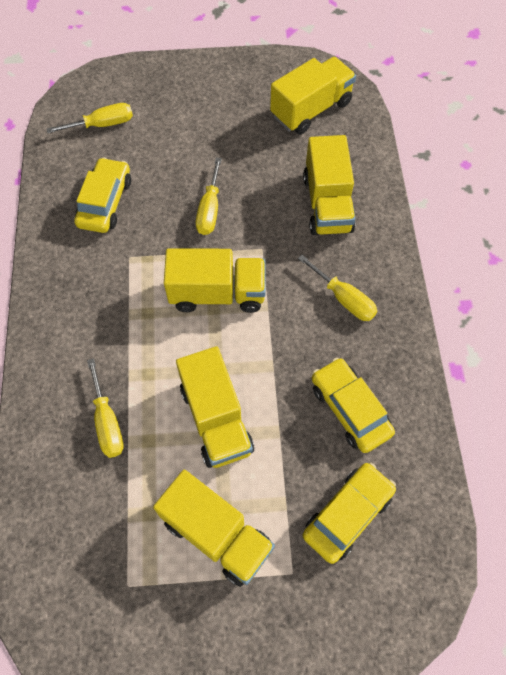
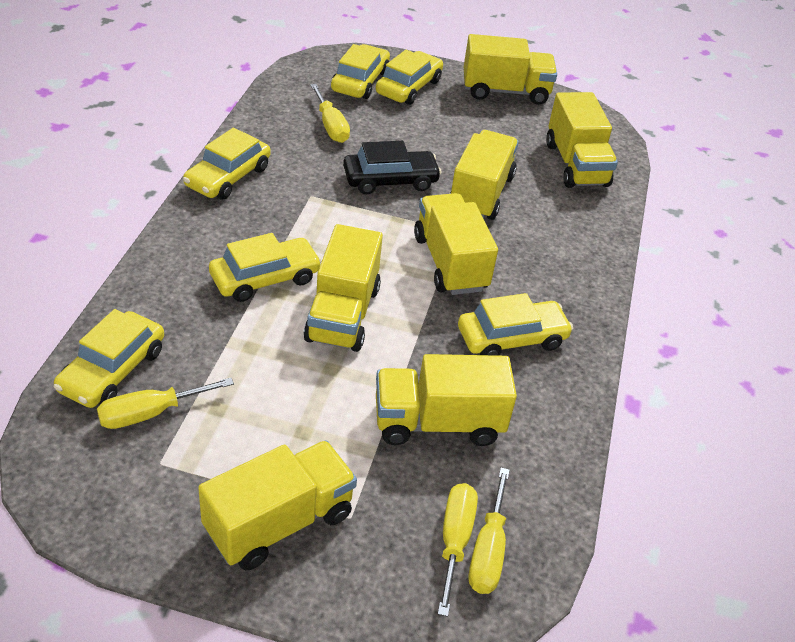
black car: 0 -> 1
yellow car: 3 -> 6
yellow truck: 5 -> 7

